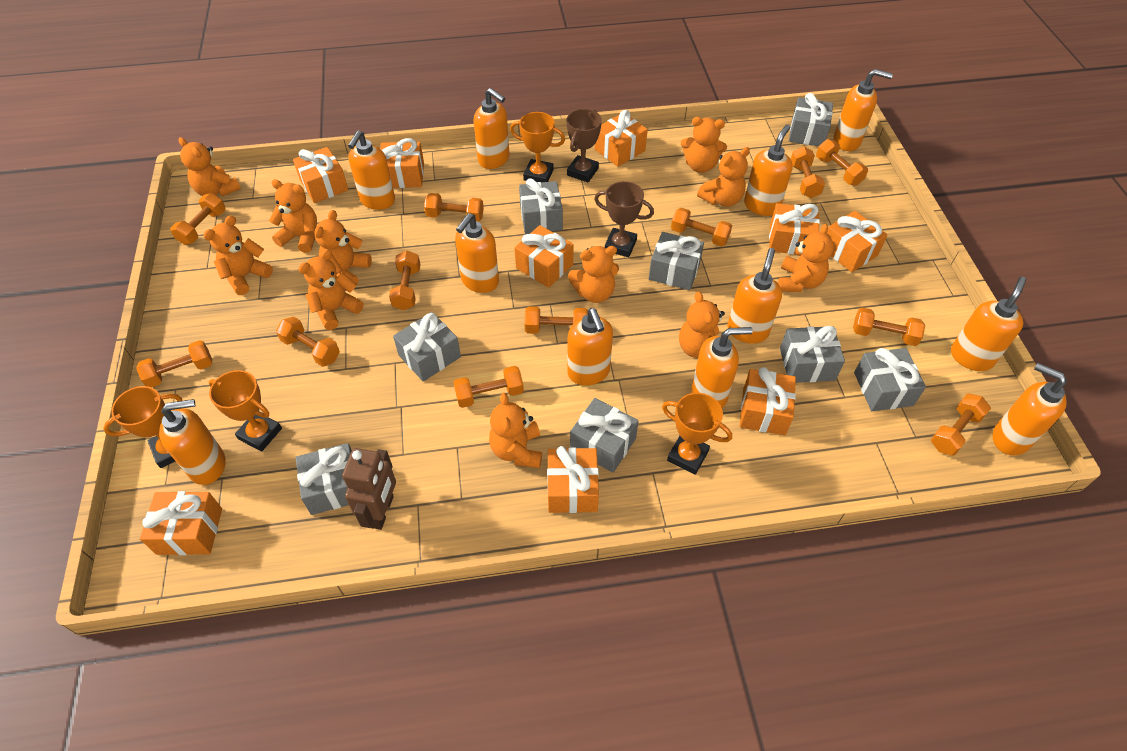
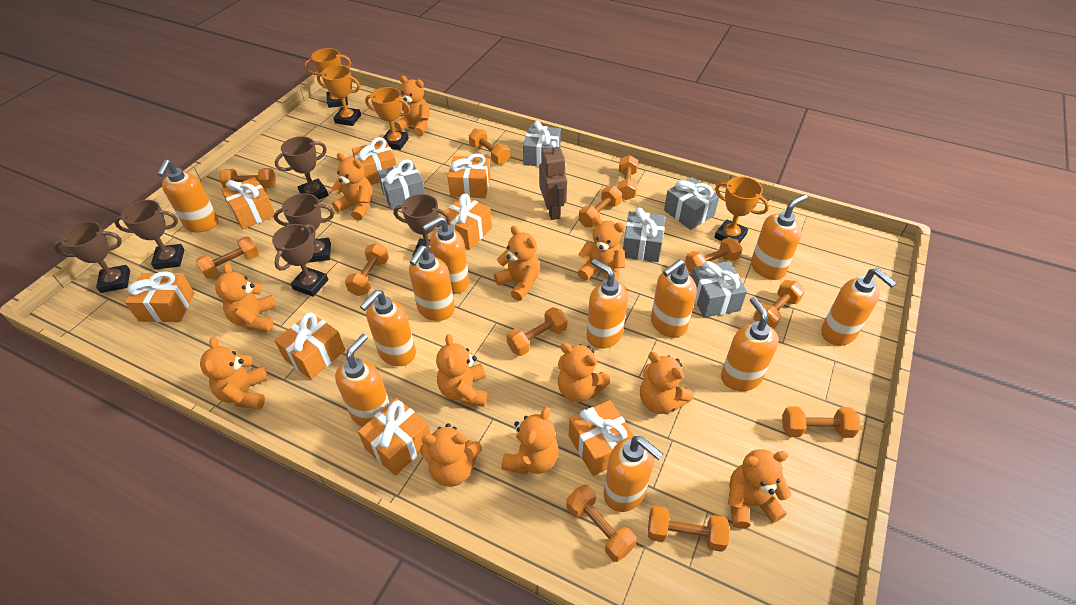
brown trophy: 2 -> 6
grey gift: 8 -> 5
orange gift: 9 -> 8
orange teddy bear: 11 -> 12

